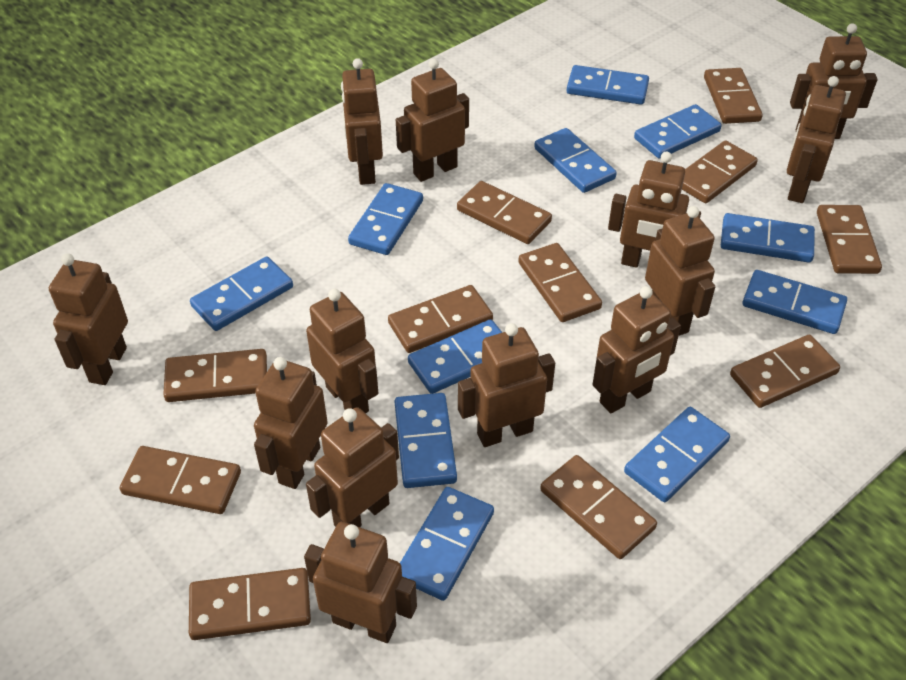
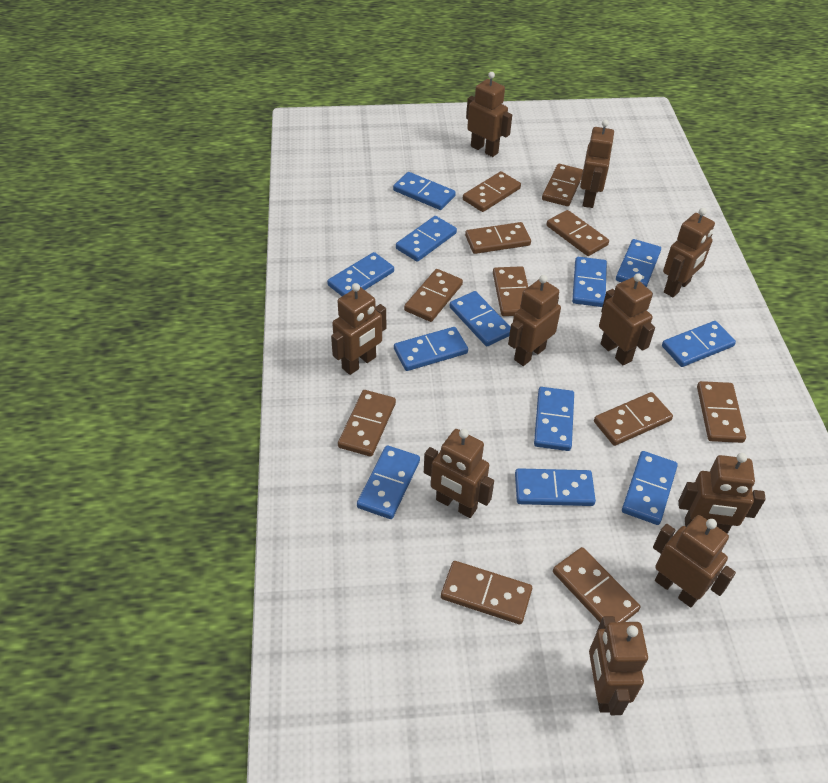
blue domino: 11 -> 12
brown robot: 13 -> 10

